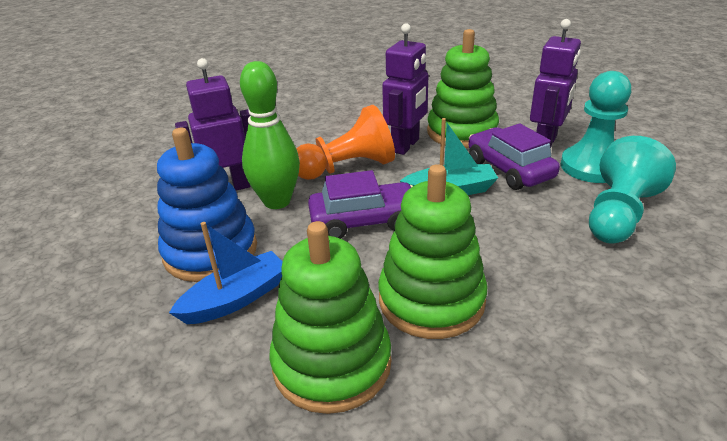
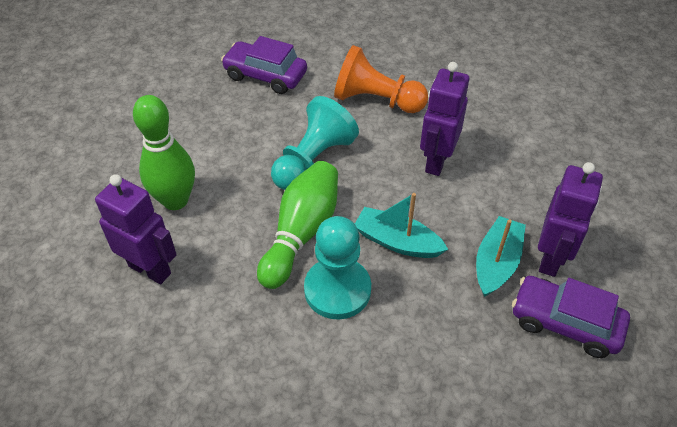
blue boat: 1 -> 0
blue stacking toy: 1 -> 0
green bowling pin: 1 -> 2
green stacking toy: 3 -> 0
turquoise boat: 1 -> 2

